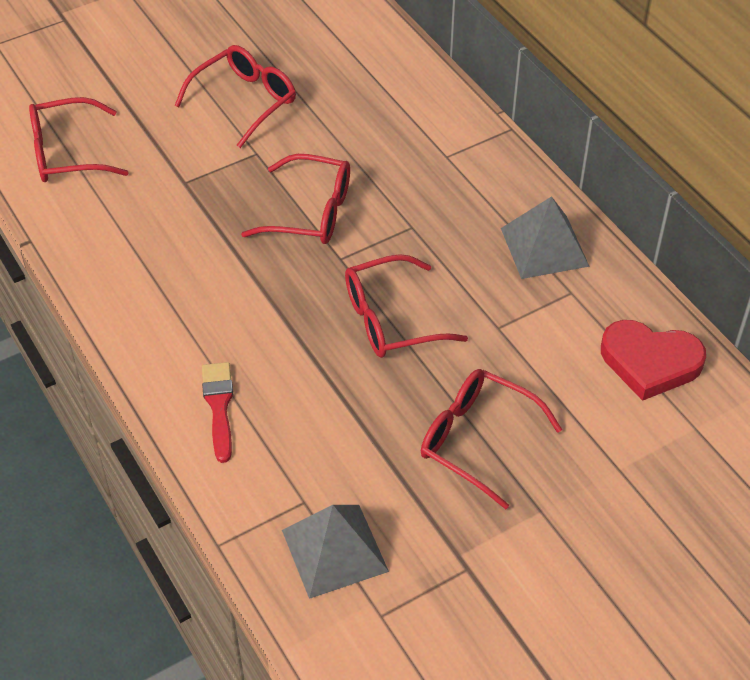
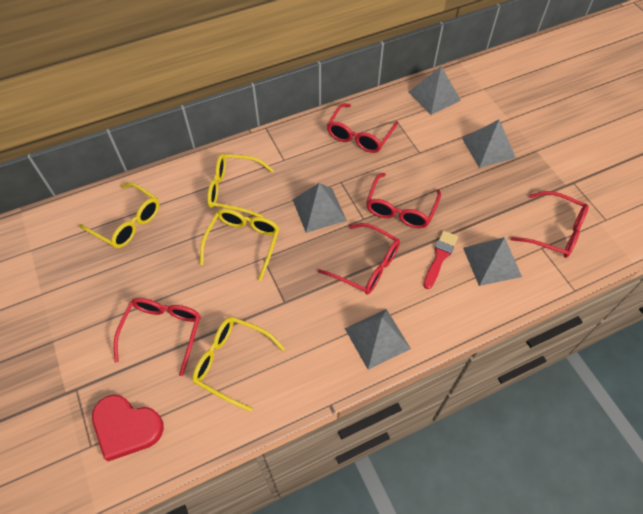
grey pyramid: 2 -> 5
yellow glasses: 0 -> 4

